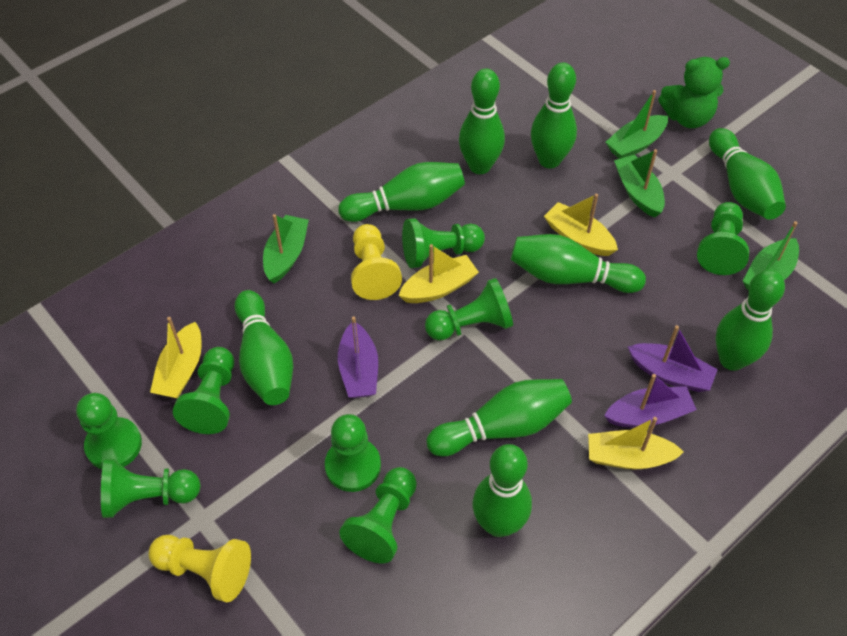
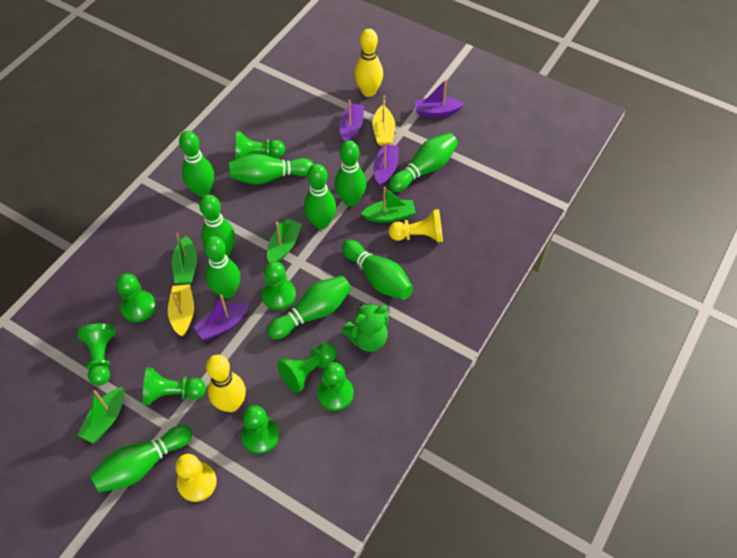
green bowling pin: 9 -> 10
purple boat: 3 -> 4
yellow boat: 4 -> 2
yellow bowling pin: 0 -> 2

